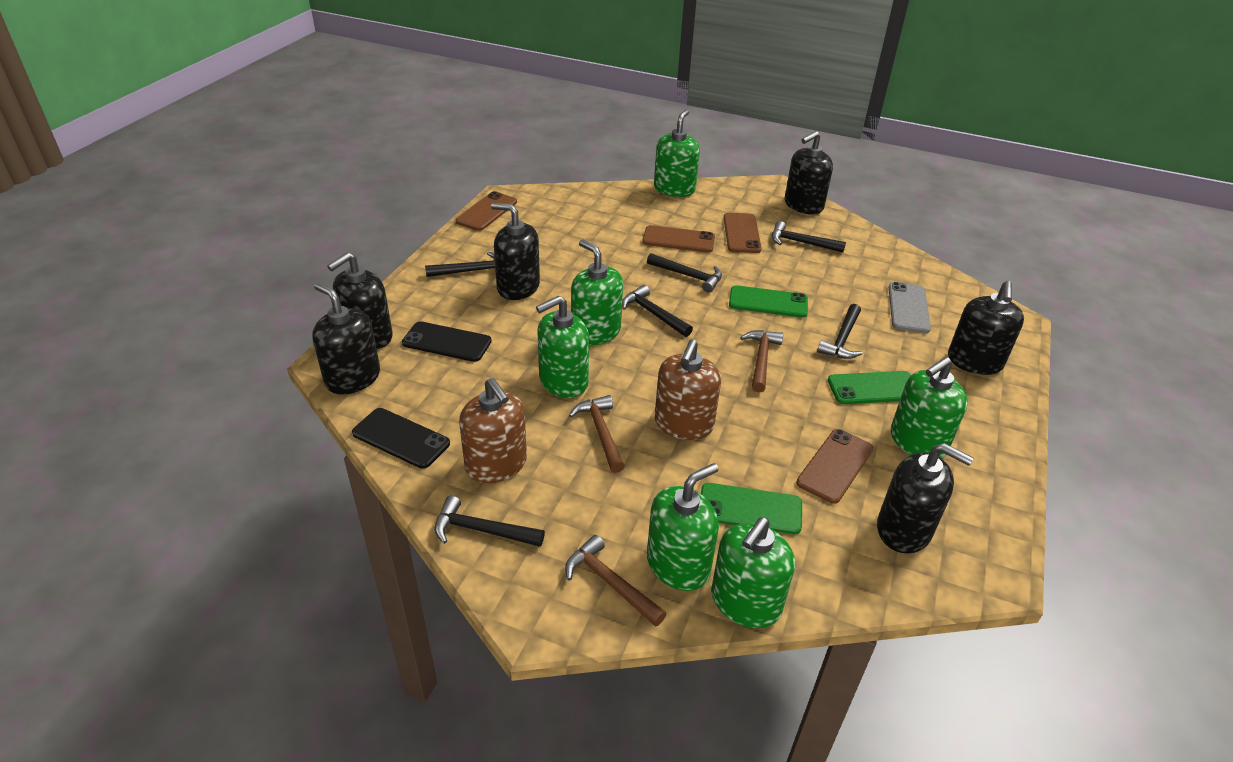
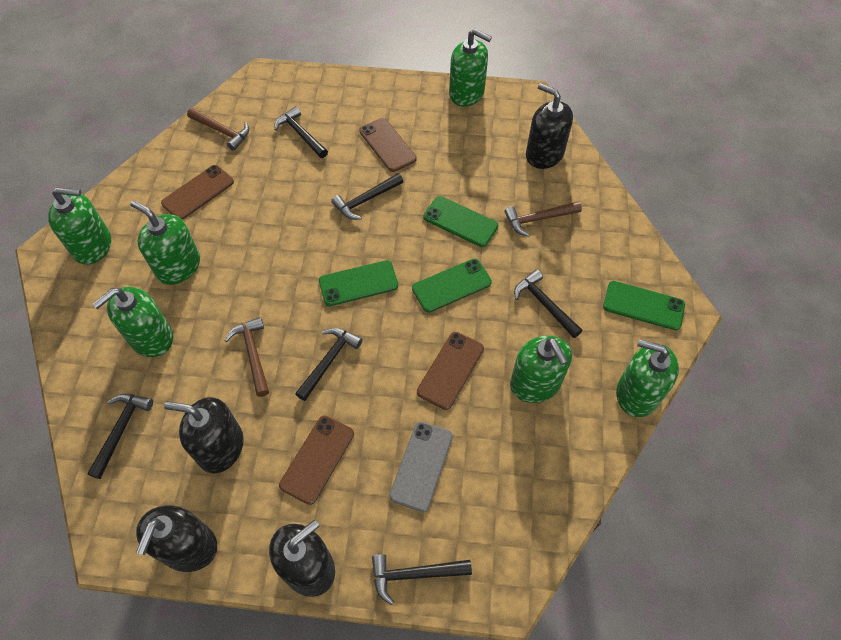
black phone: 2 -> 0
black soap dispenser: 6 -> 4
brown soap dispenser: 2 -> 0
green phone: 3 -> 4

